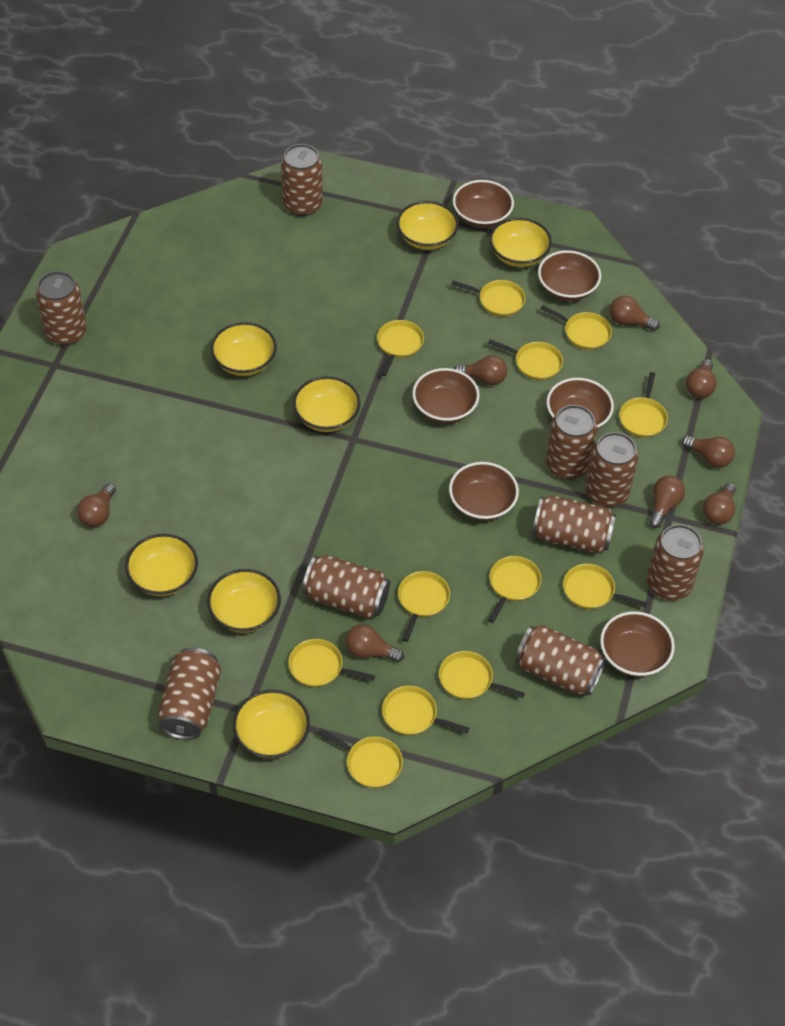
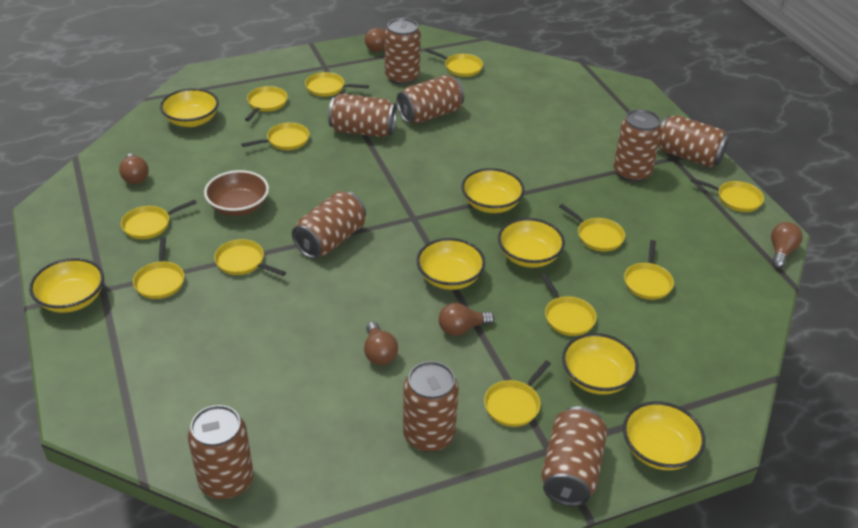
brown bowl: 6 -> 1
brown light bulb: 8 -> 5

